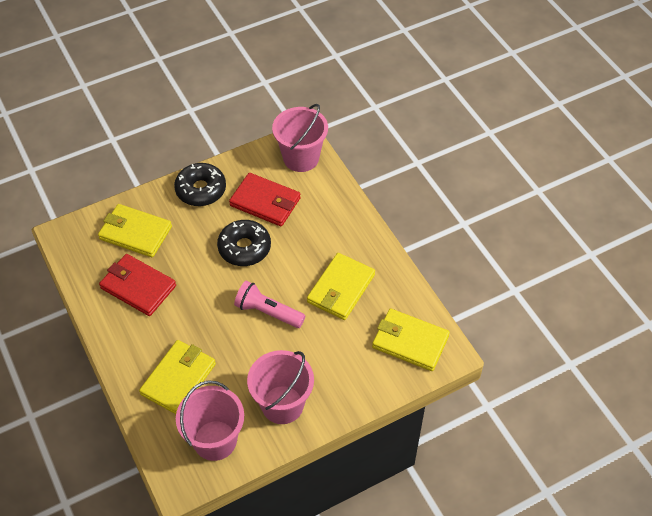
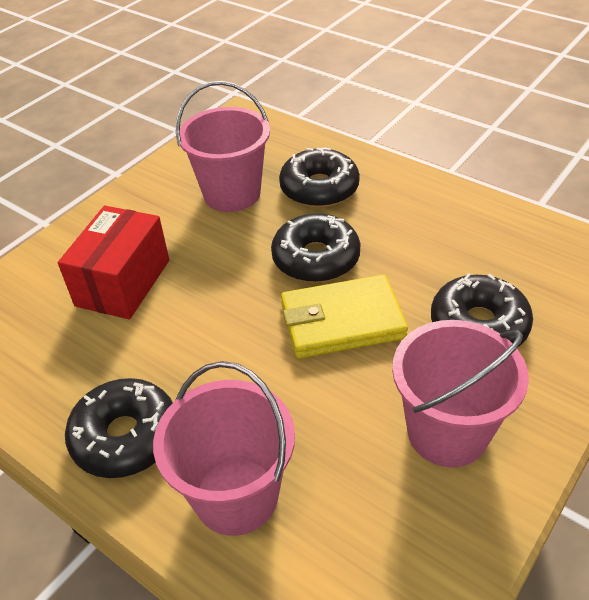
black donut: 2 -> 4
pink flashlight: 1 -> 0
red box: 0 -> 1
red wallet: 2 -> 0
yellow wallet: 4 -> 1

